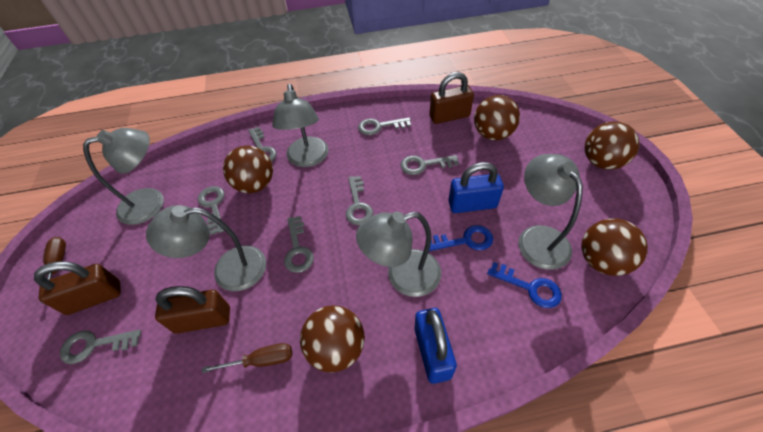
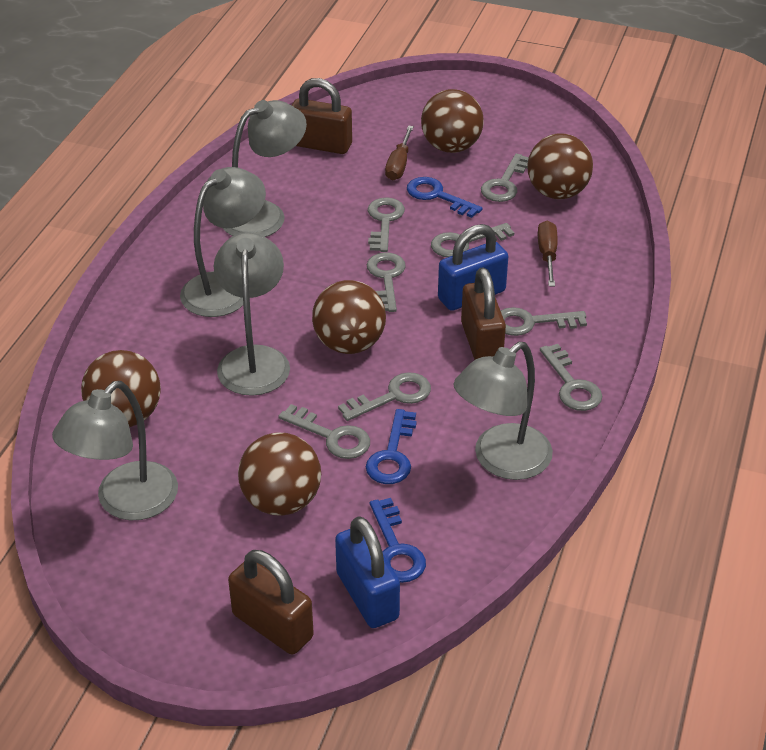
blue key: 2 -> 3
grey key: 7 -> 8

